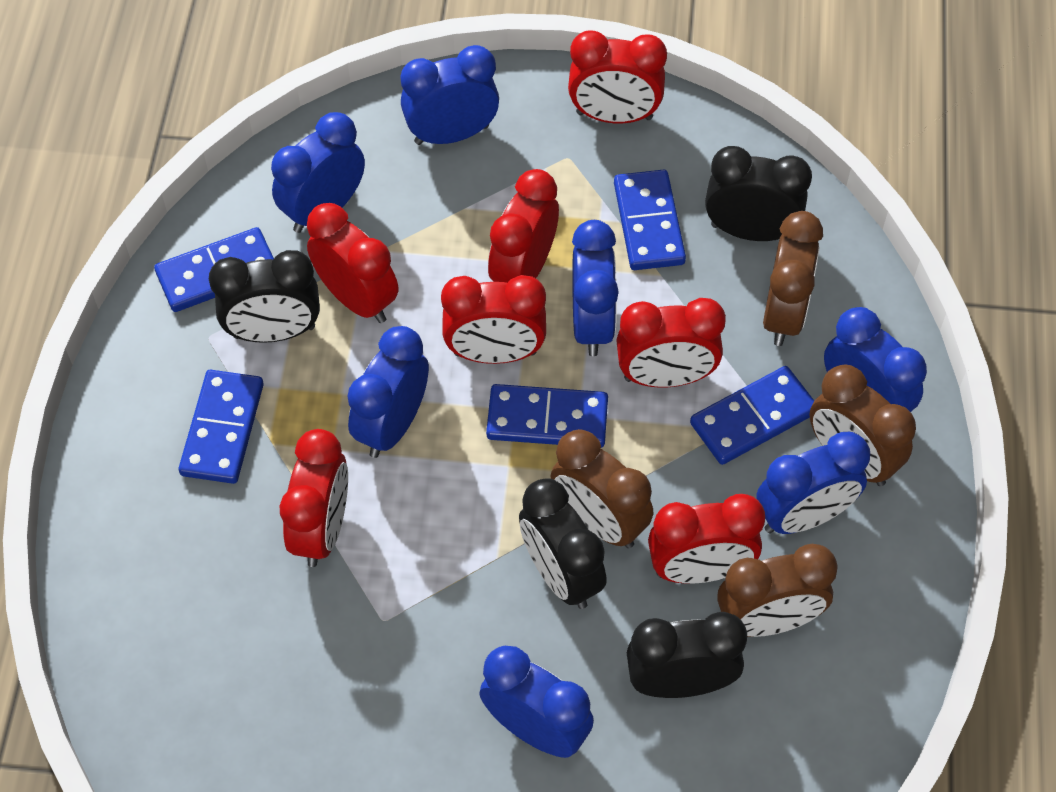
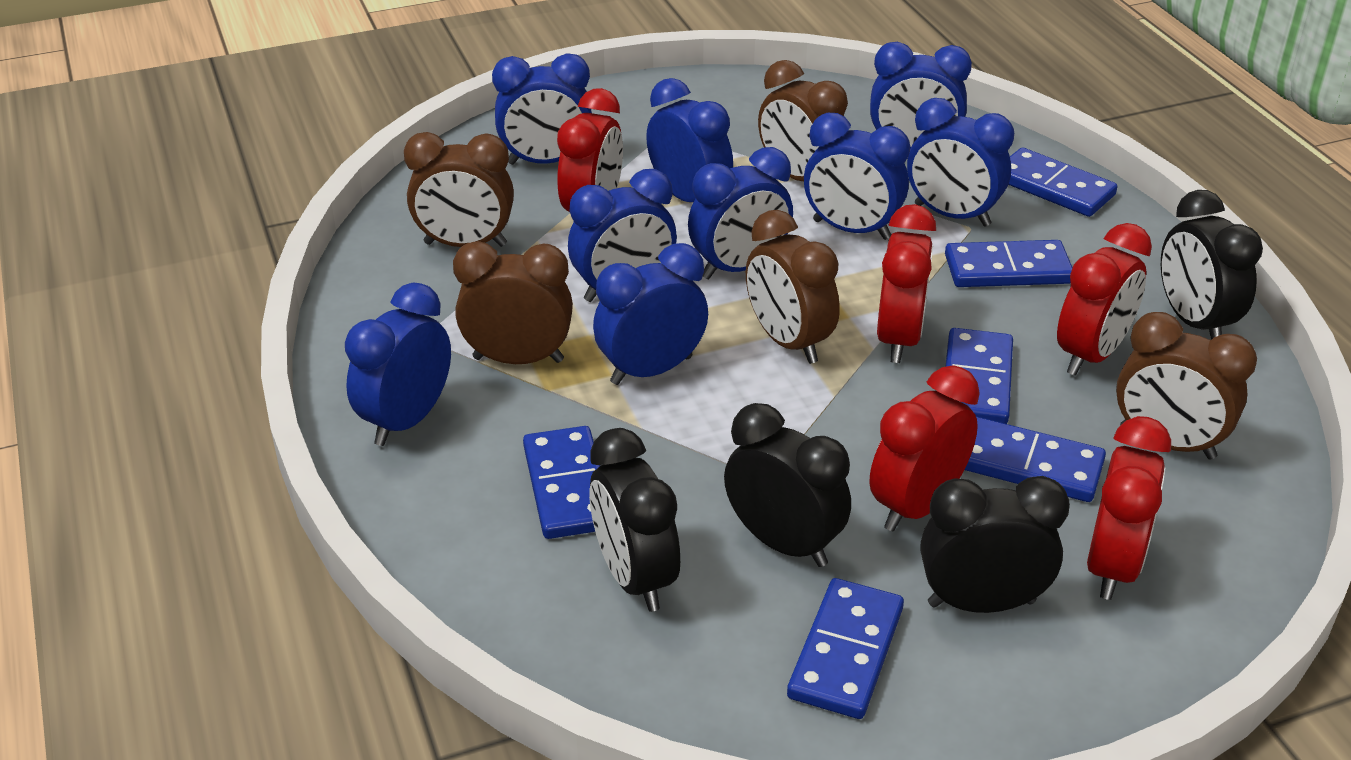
blue clock: 7 -> 9
blue domino: 5 -> 6
brown clock: 4 -> 5
red clock: 7 -> 5

